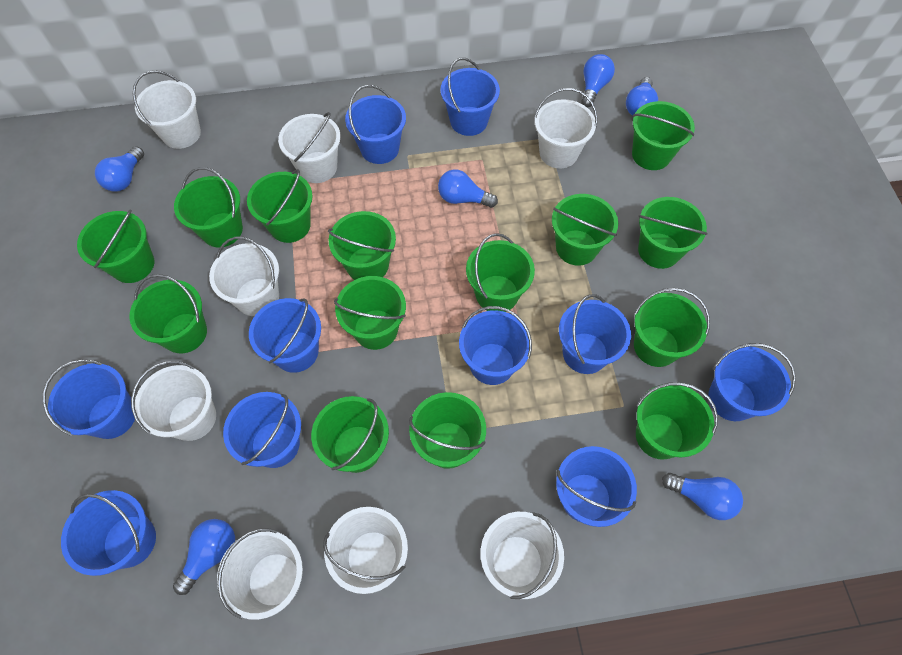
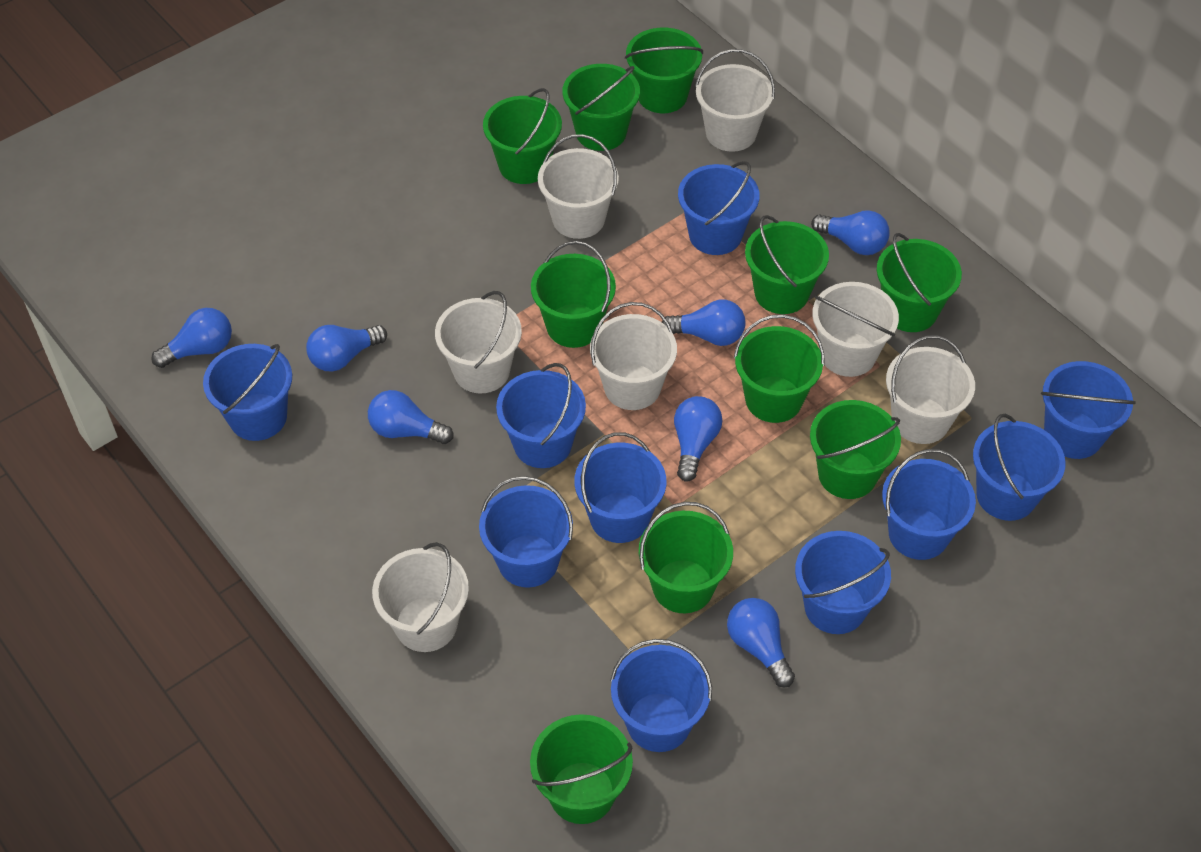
blue light bulb: 6 -> 7
green bucket: 14 -> 10
white bucket: 8 -> 7

